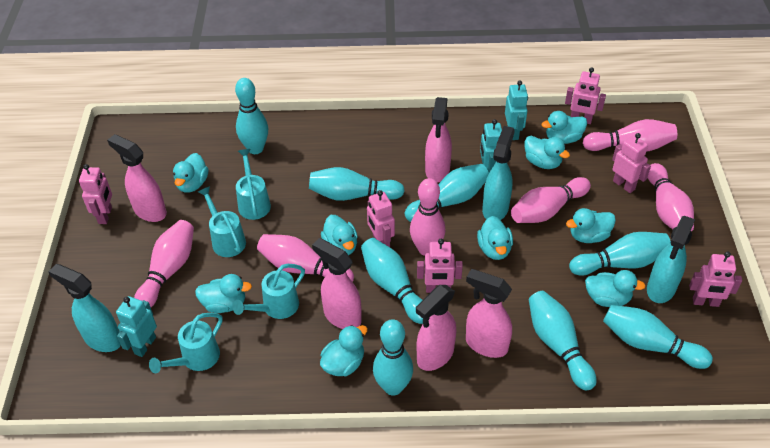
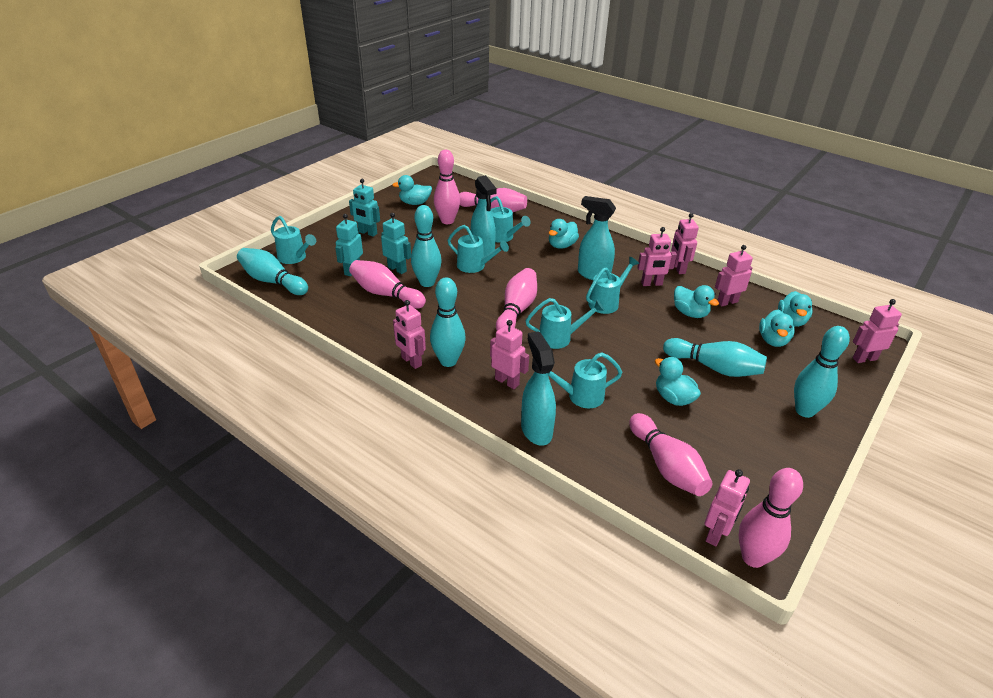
pink robot: 6 -> 7
pink spray bottle: 5 -> 0
turquoise bowling pin: 8 -> 5
turquoise duck: 9 -> 6
turquoise watering can: 4 -> 6

